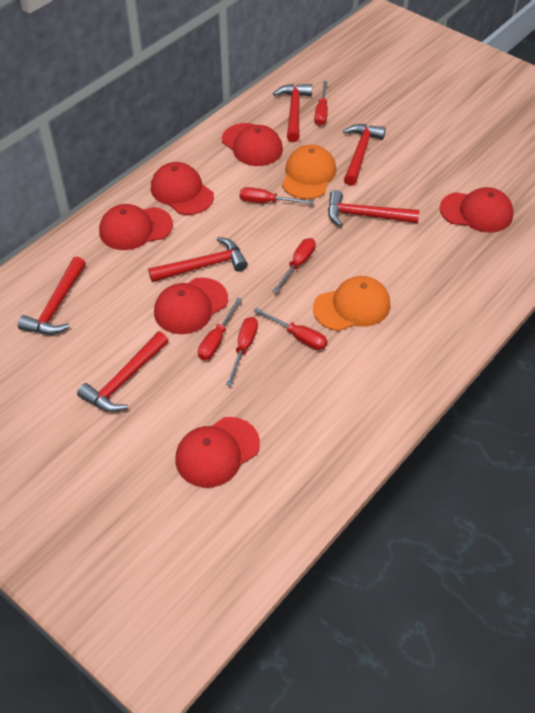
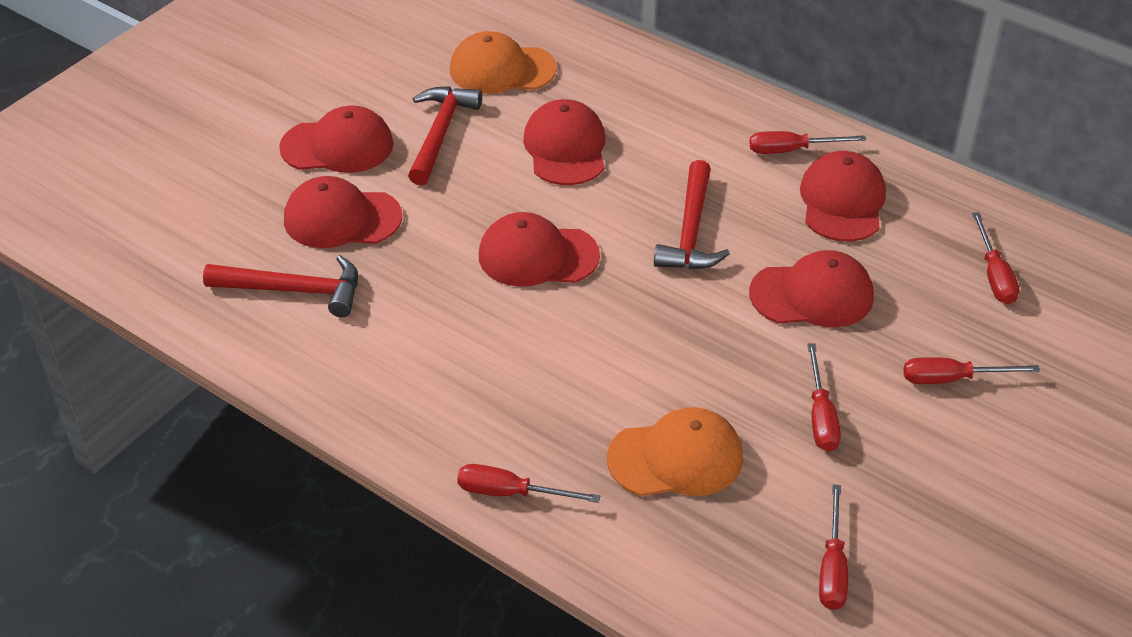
red hammer: 6 -> 3

